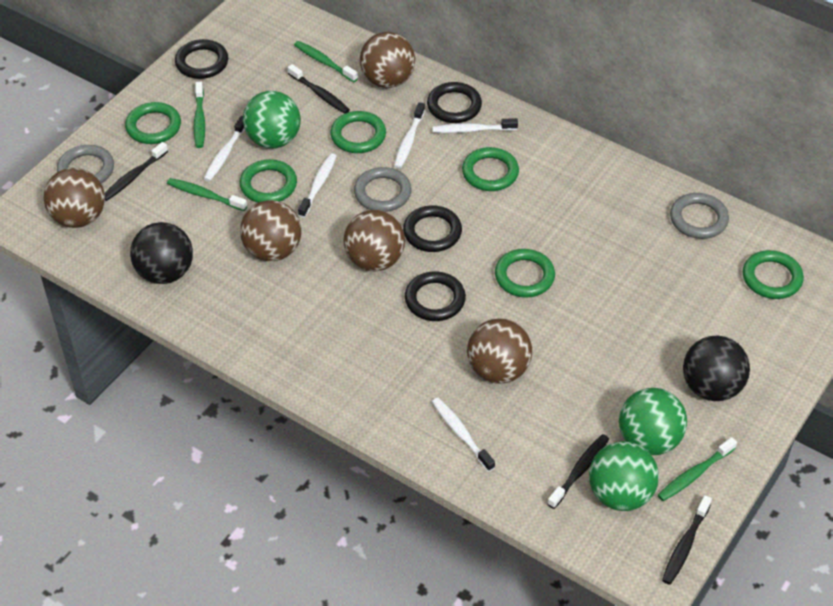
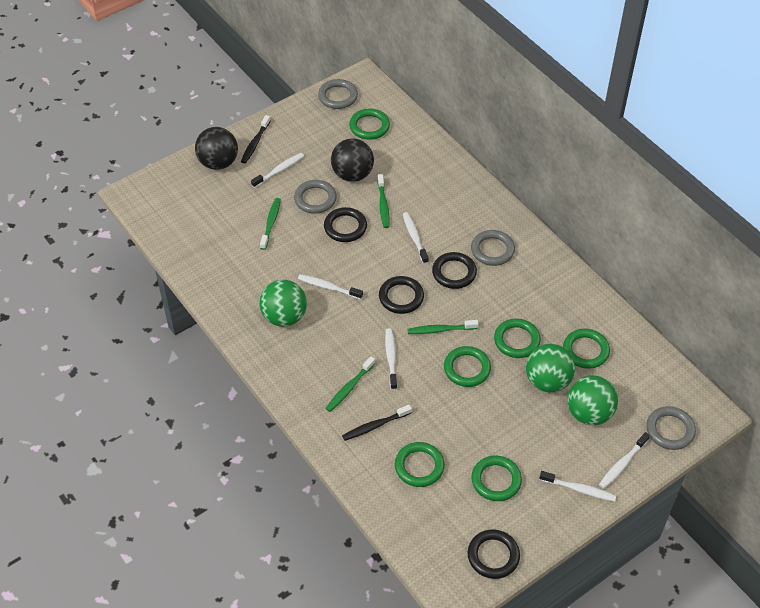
black toothbrush: 4 -> 2
brown ball: 5 -> 0
grey ring: 3 -> 4
white toothbrush: 5 -> 6

